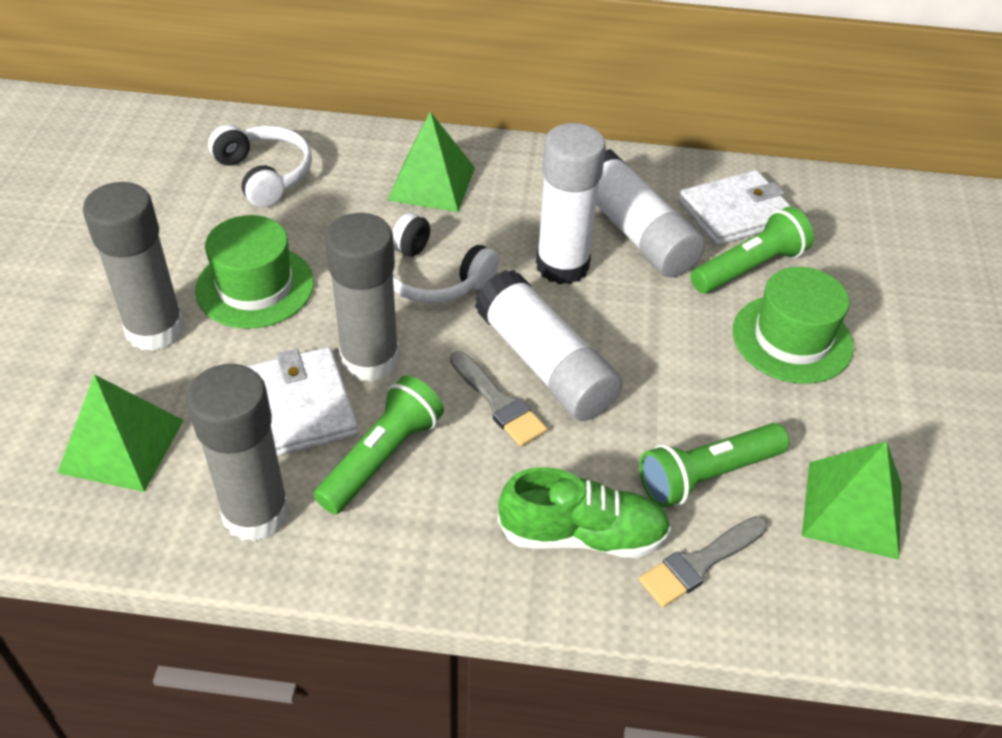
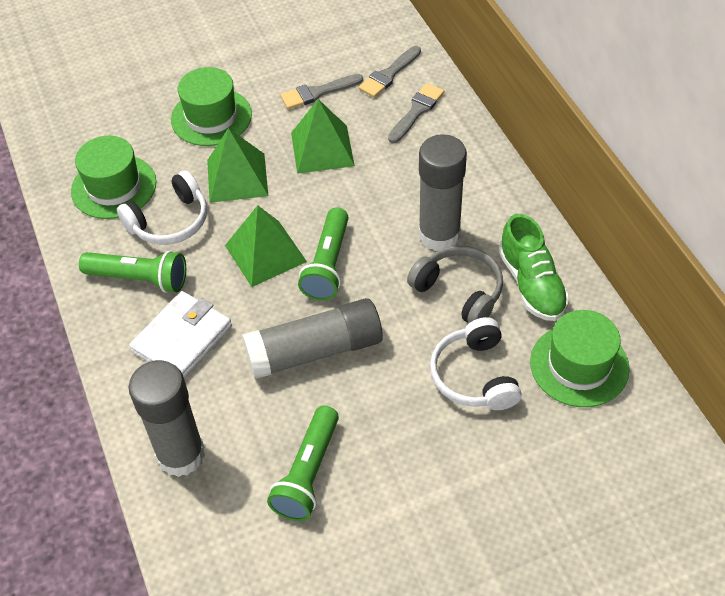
green hat: 2 -> 3
grey brush: 2 -> 3
grey headphones: 0 -> 1
white glue stick: 3 -> 0
white wallet: 2 -> 1

